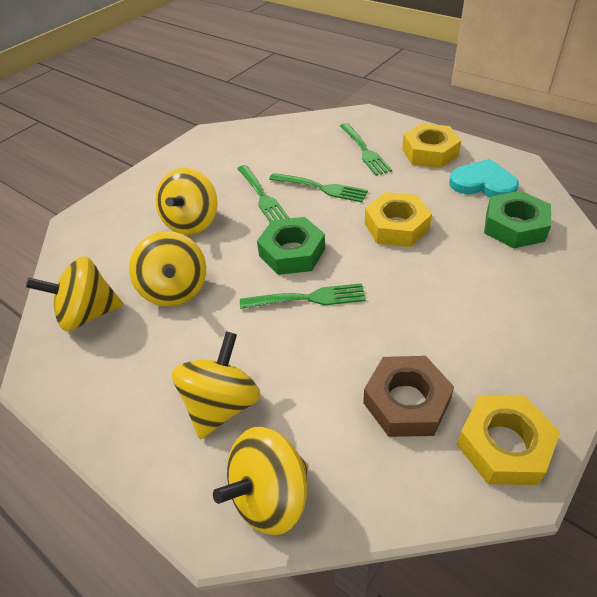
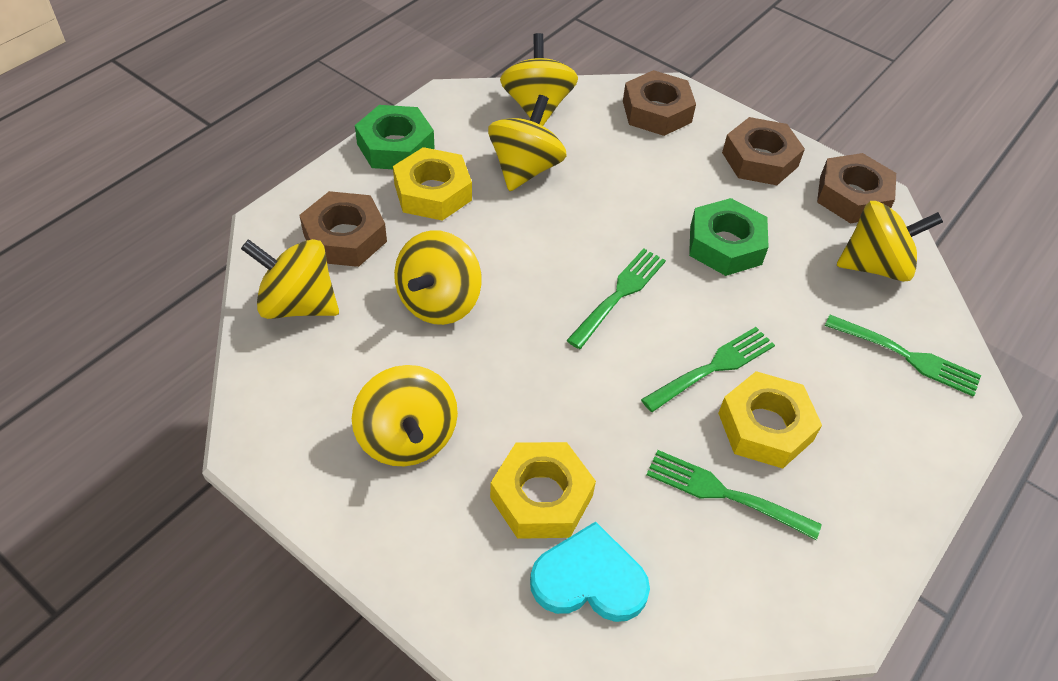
brown nut: 1 -> 4
yellow spinning top: 5 -> 6

